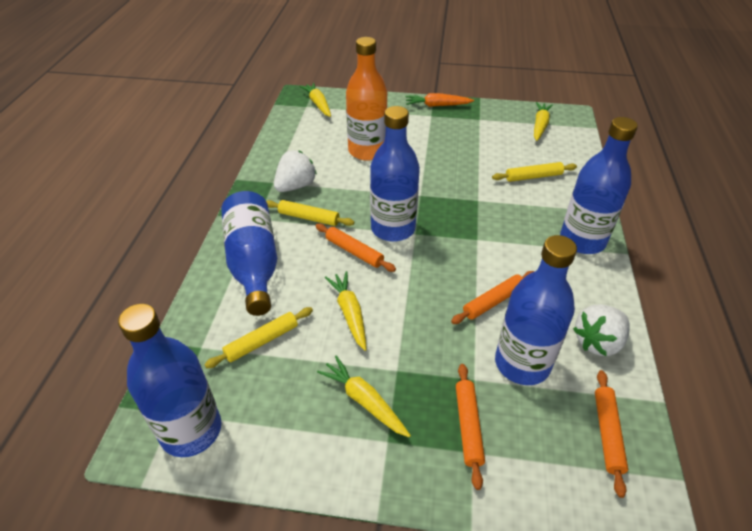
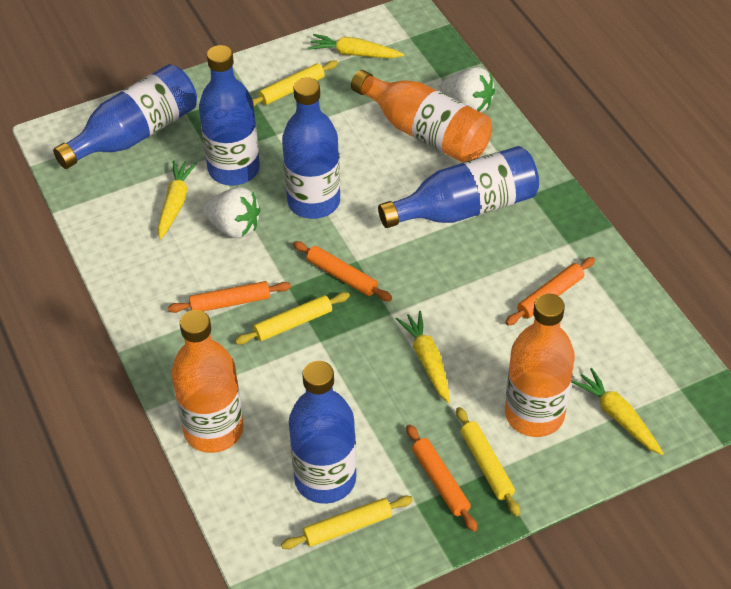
orange bottle: 1 -> 3
orange carrot: 1 -> 0
yellow rolling pin: 3 -> 4

